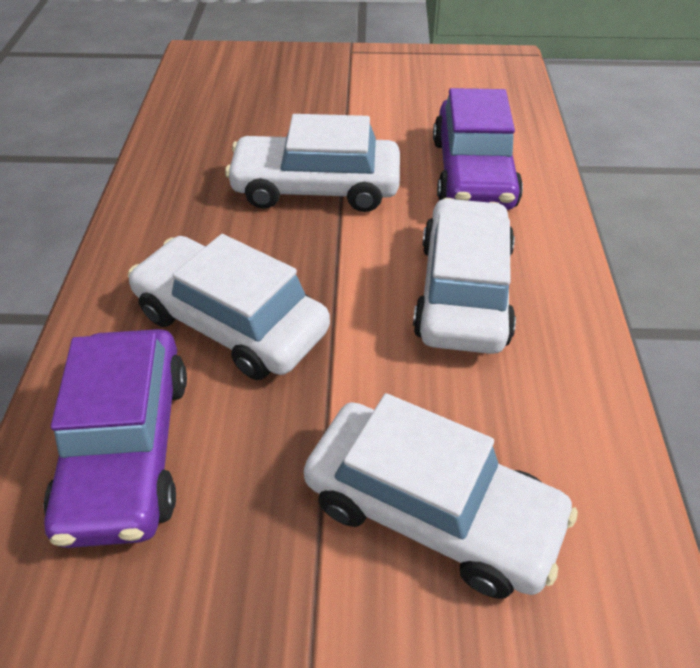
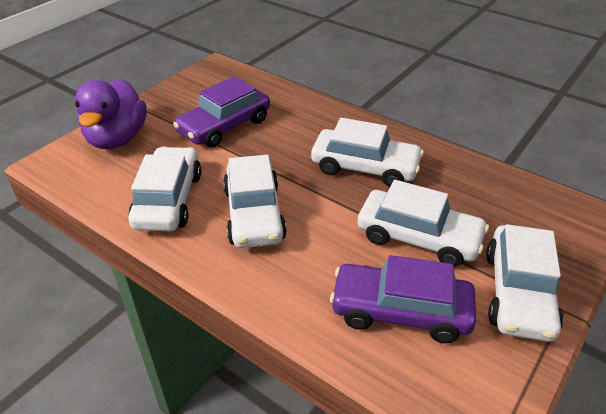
purple duck: 0 -> 1
white car: 4 -> 5

